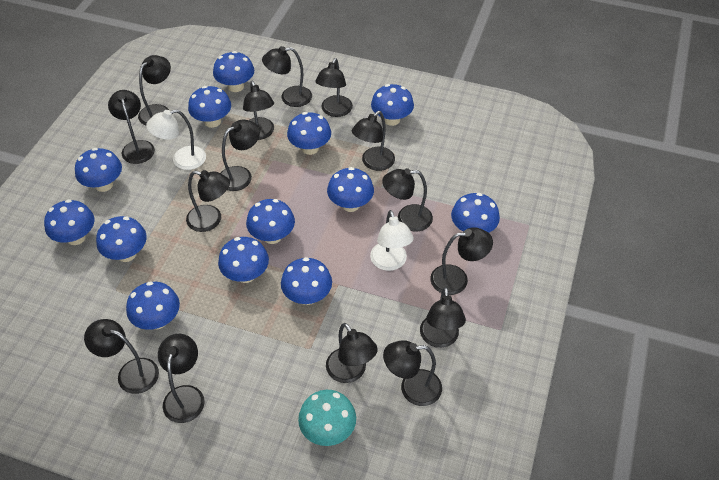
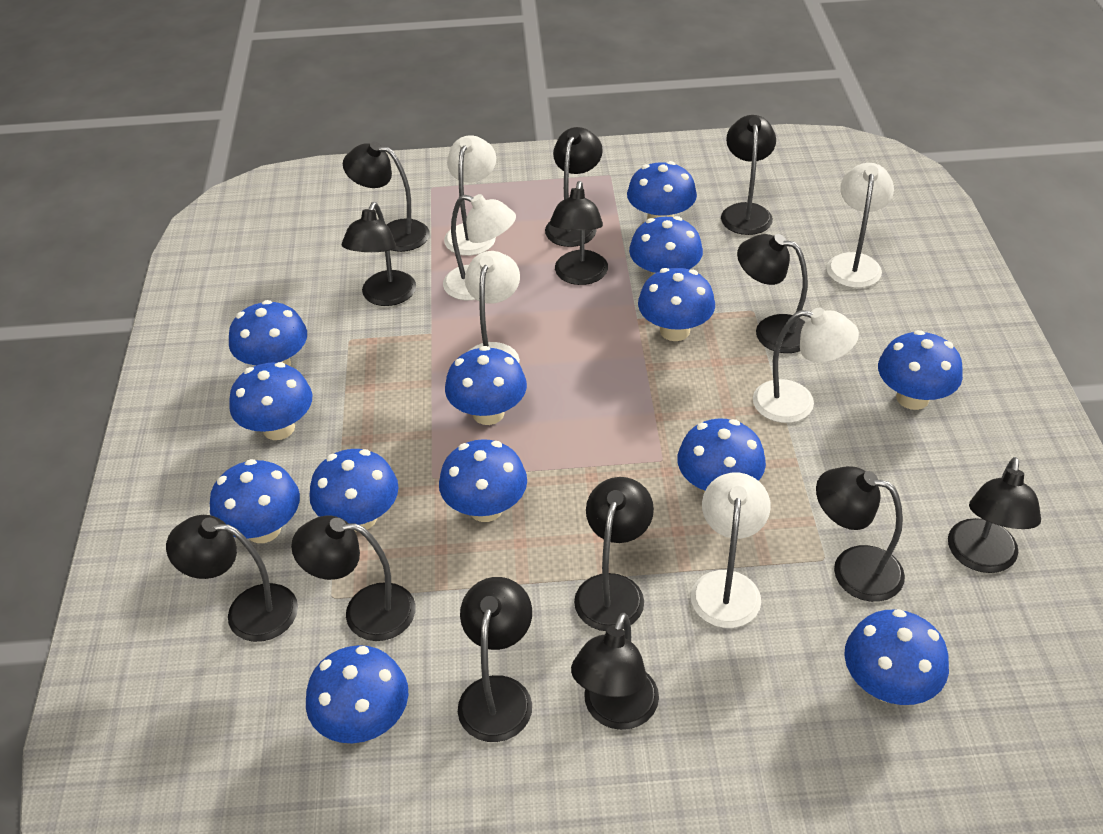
black lamp: 15 -> 13
turquoise mushroom: 1 -> 0
white lamp: 2 -> 6

